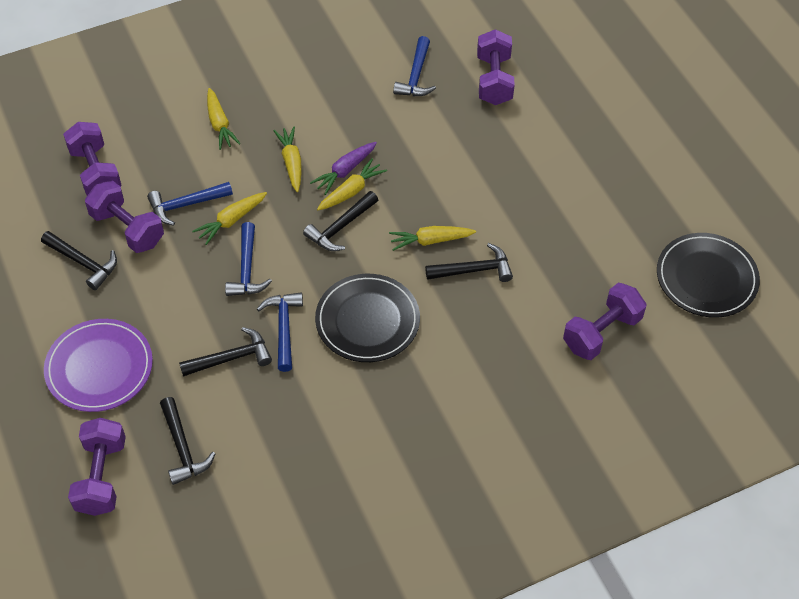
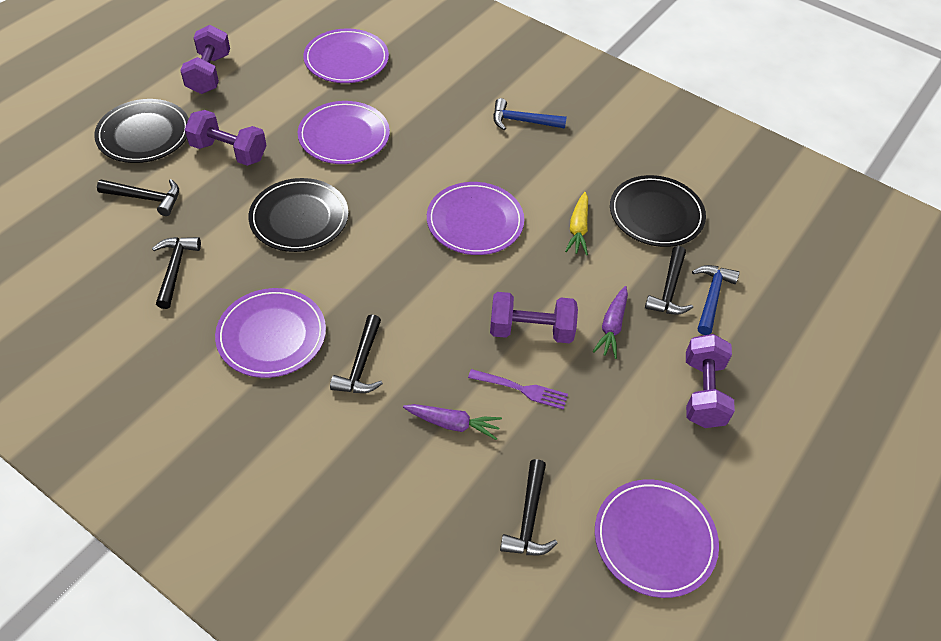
black plate: 2 -> 3
blue hammer: 4 -> 2
purple carrot: 1 -> 2
purple dumbbell: 5 -> 4
purple fork: 0 -> 1
purple plate: 1 -> 5
yellow carrot: 5 -> 1

